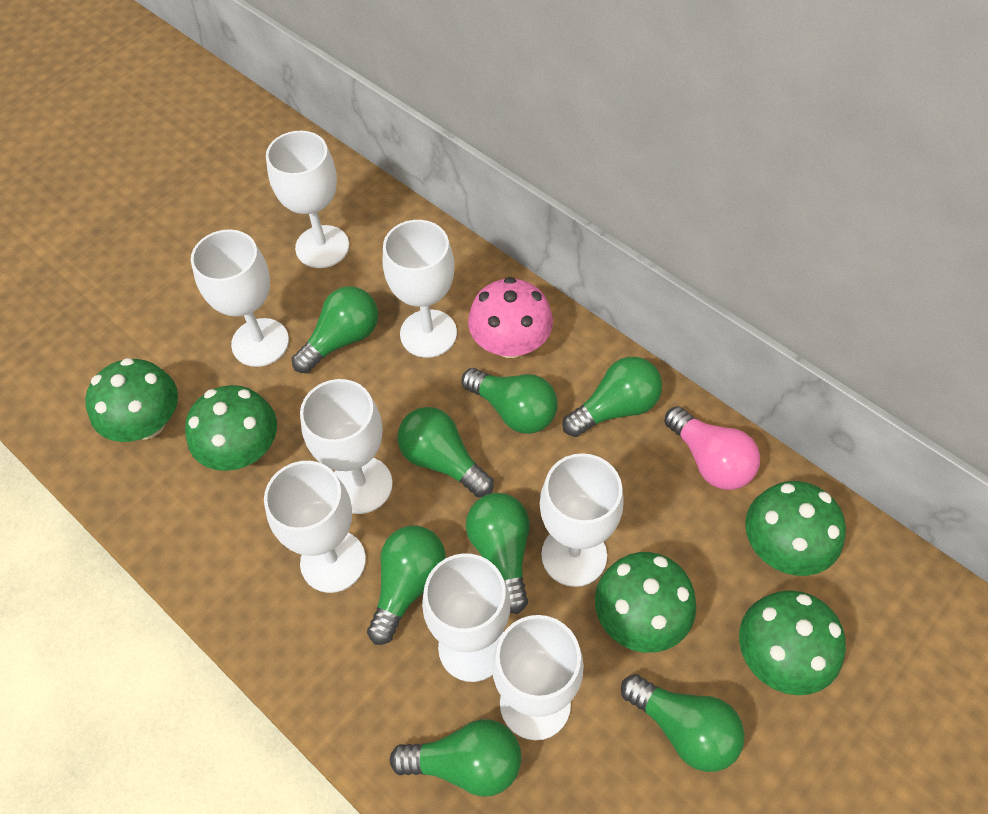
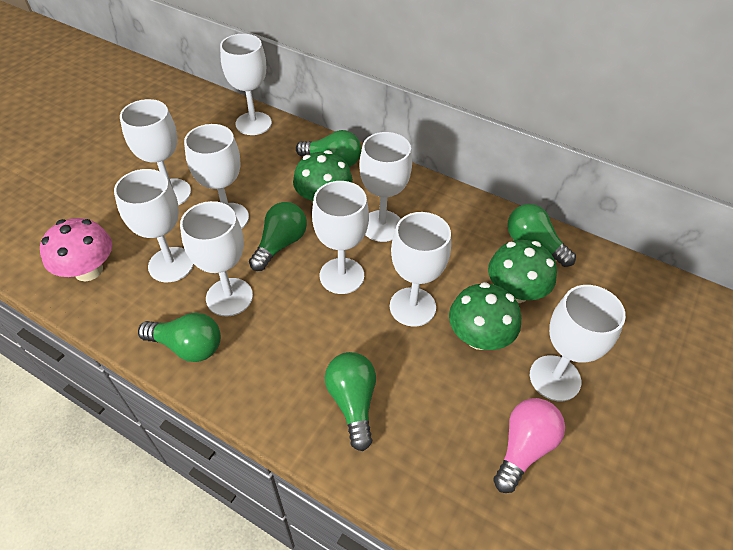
green light bulb: 8 -> 5
green mushroom: 5 -> 3
white goblet: 8 -> 9

